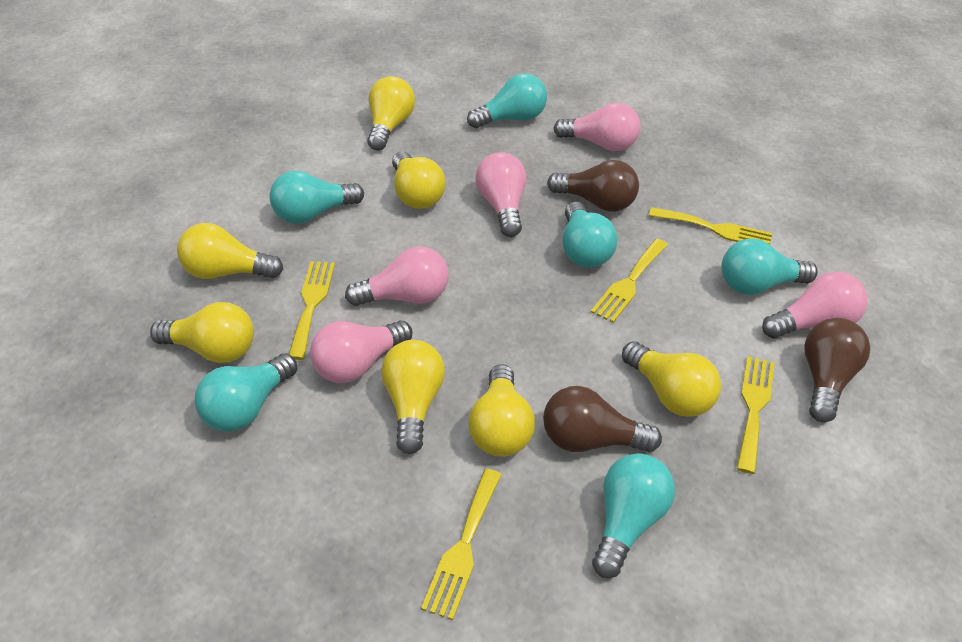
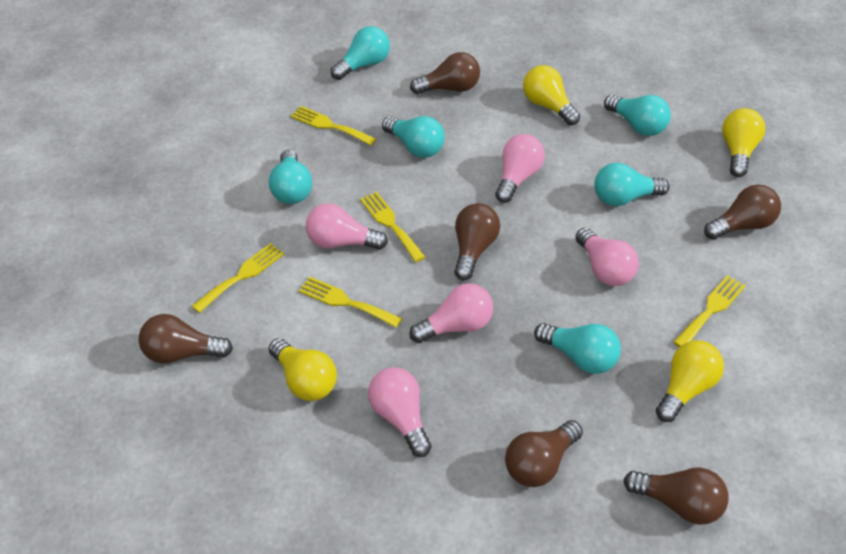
brown light bulb: 3 -> 6
yellow light bulb: 7 -> 4

